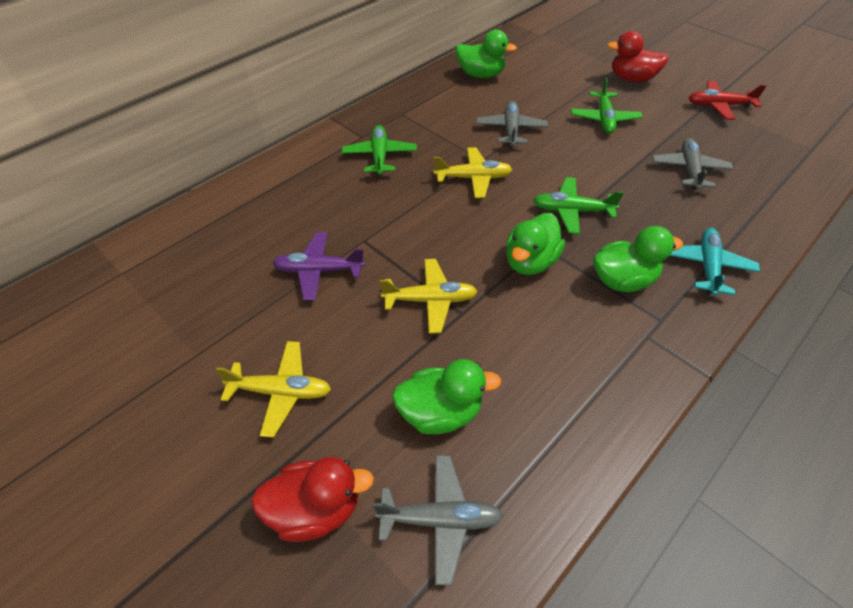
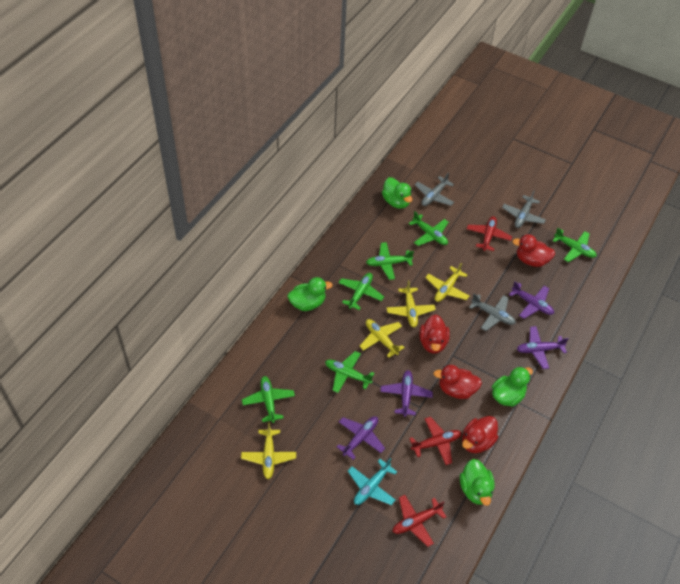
green plane: 3 -> 6
purple plane: 1 -> 4
red duck: 2 -> 4
red plane: 1 -> 3
yellow plane: 3 -> 4

